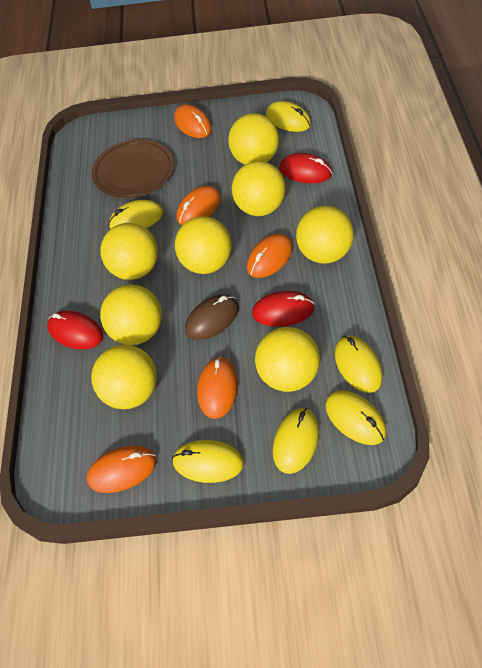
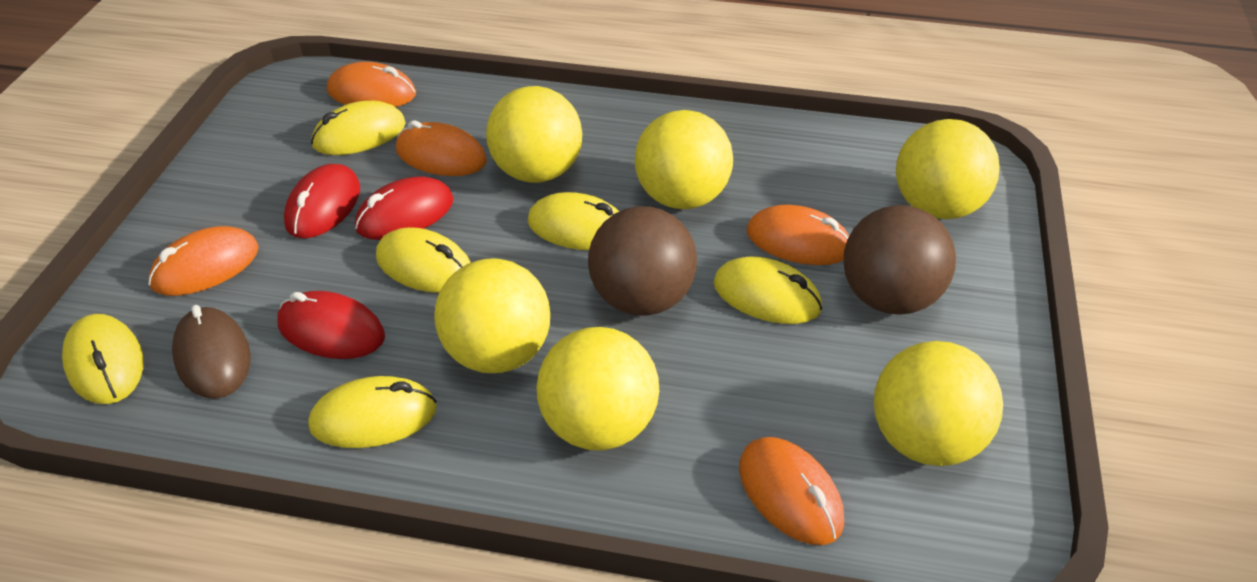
brown ball: 0 -> 2
brown plate: 1 -> 0
yellow ball: 8 -> 6

